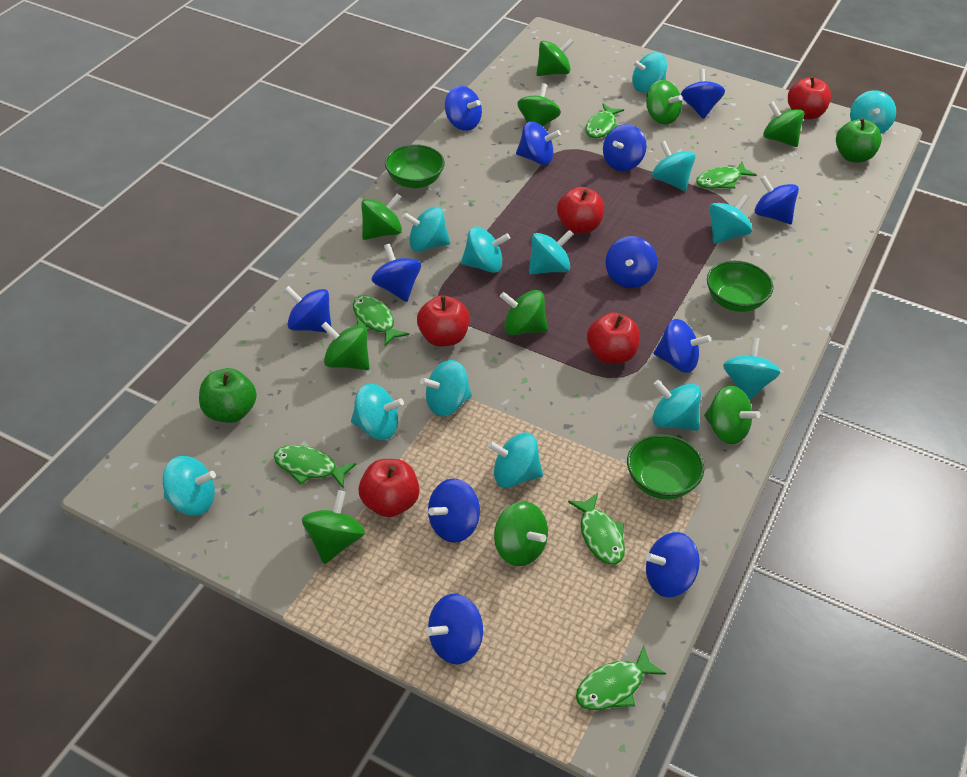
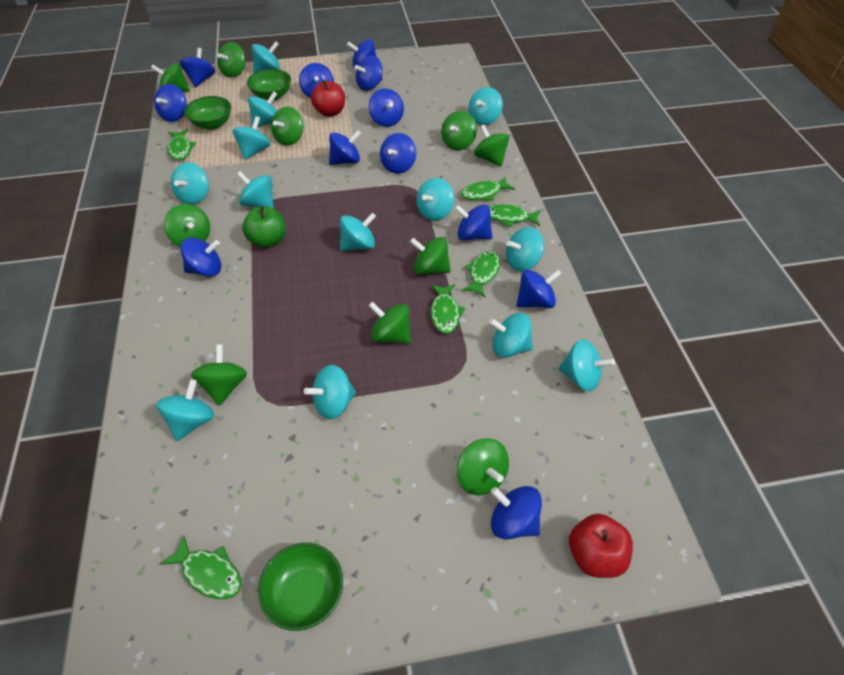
green apple: 2 -> 1
red apple: 5 -> 2

